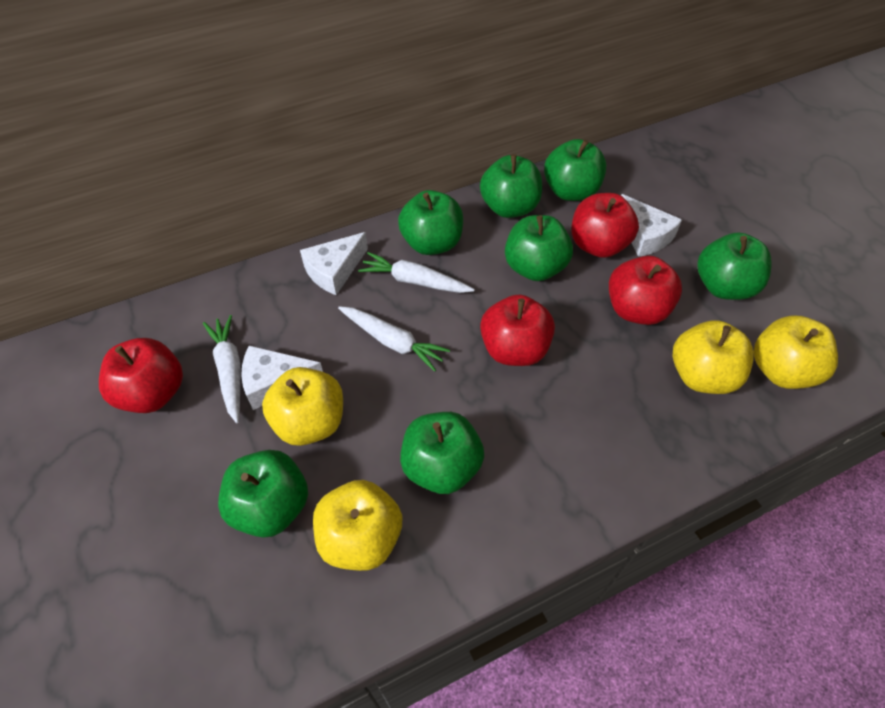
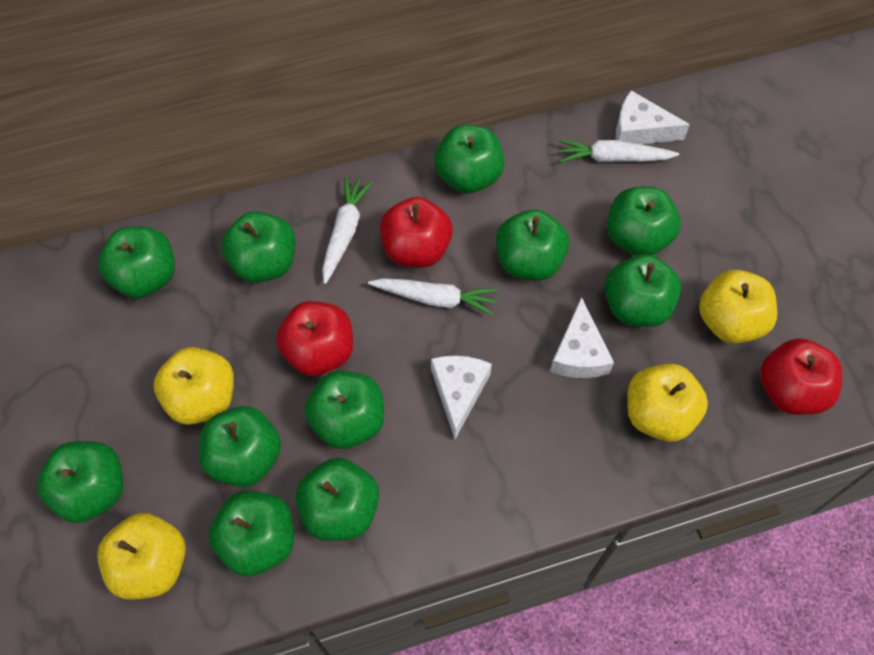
green apple: 7 -> 11
red apple: 4 -> 3

